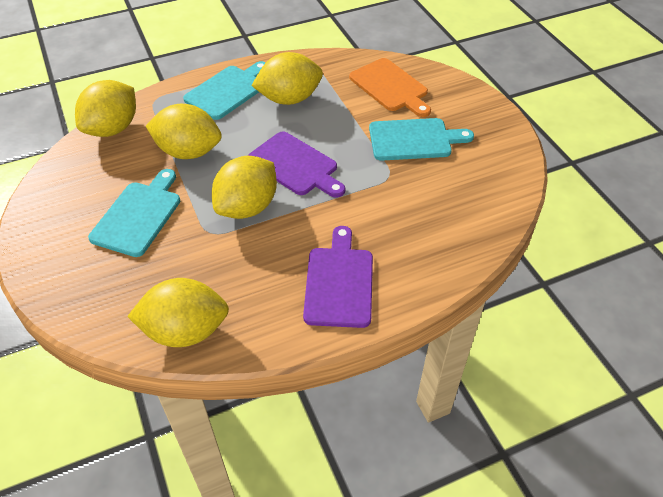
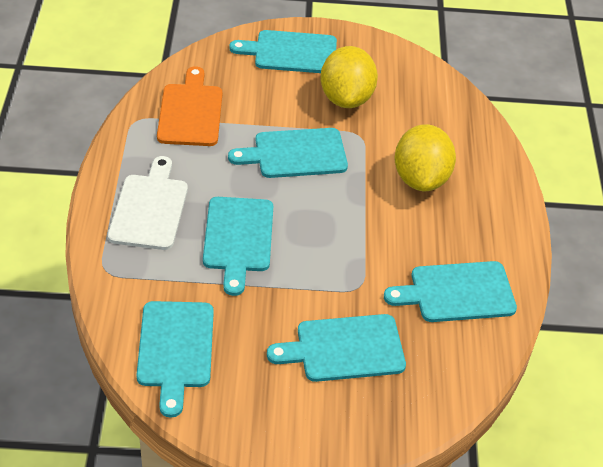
purple cutting board: 2 -> 0
turquoise cutting board: 3 -> 6
white cutting board: 0 -> 1
yellow lemon: 5 -> 2

